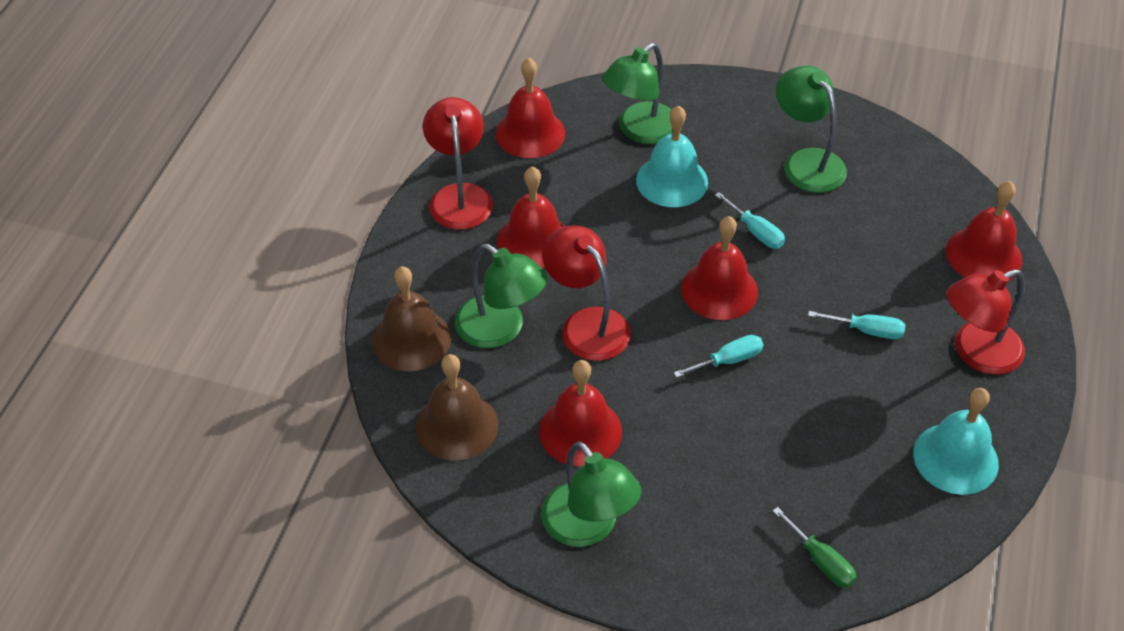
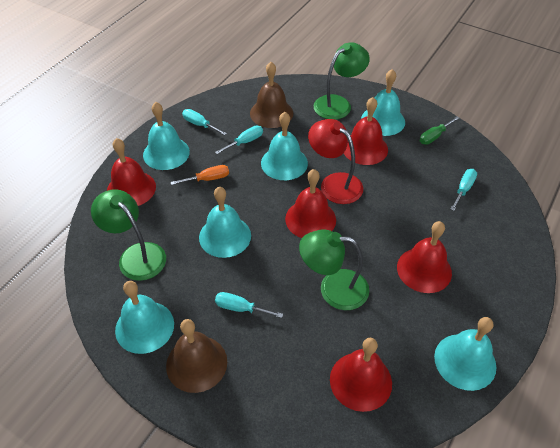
green lamp: 4 -> 3
orange screwdriver: 0 -> 1
red lamp: 3 -> 1
turquoise bell: 2 -> 6
turquoise screwdriver: 3 -> 4

